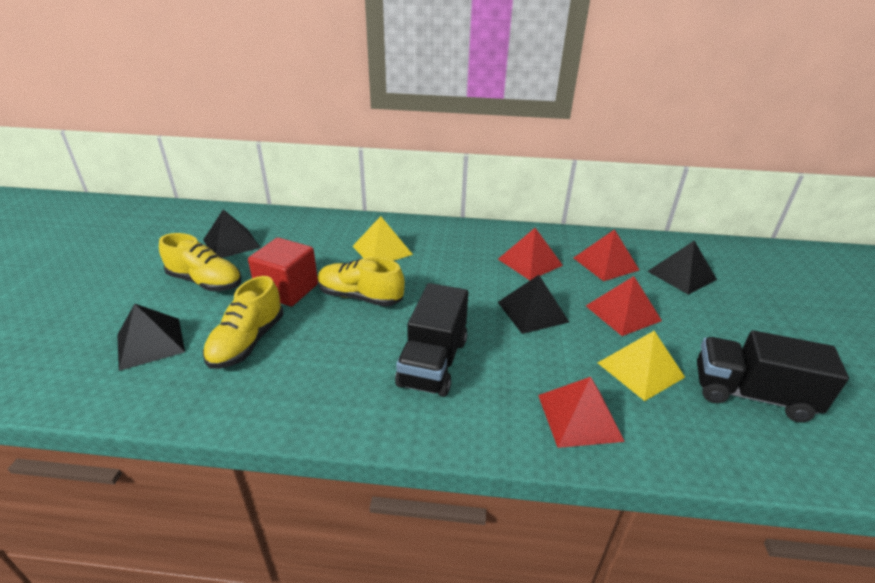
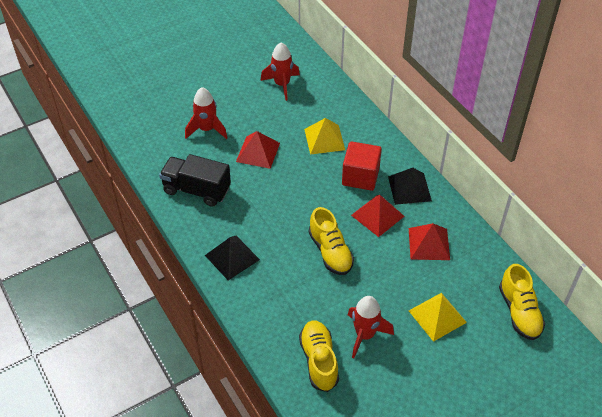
black pyramid: 4 -> 2
black truck: 2 -> 1
red pyramid: 4 -> 3
red rocket: 0 -> 3

